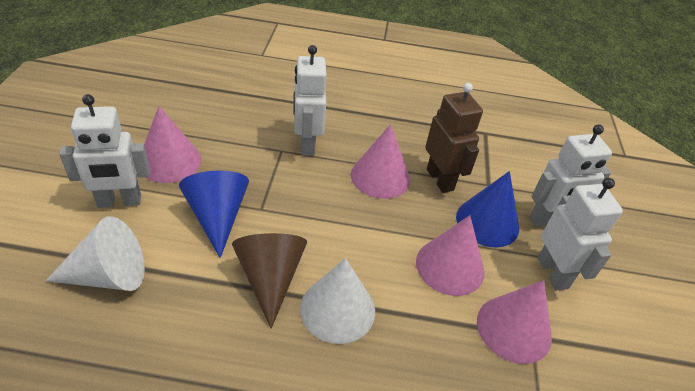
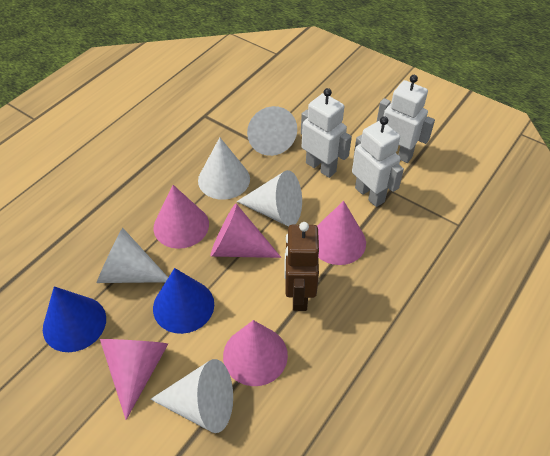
brown cone: 1 -> 0
pink cone: 4 -> 5
white cone: 2 -> 5
white robot: 4 -> 3

